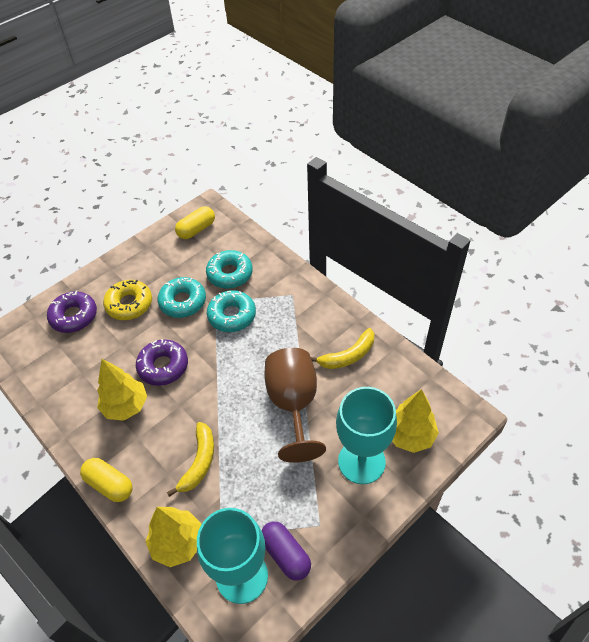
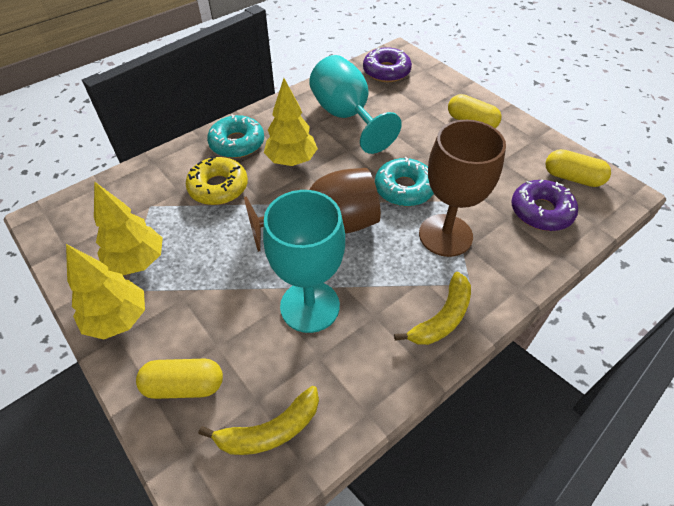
brown goblet: 1 -> 2
purple capsule: 1 -> 0
turquoise donut: 3 -> 2
yellow capsule: 2 -> 3

